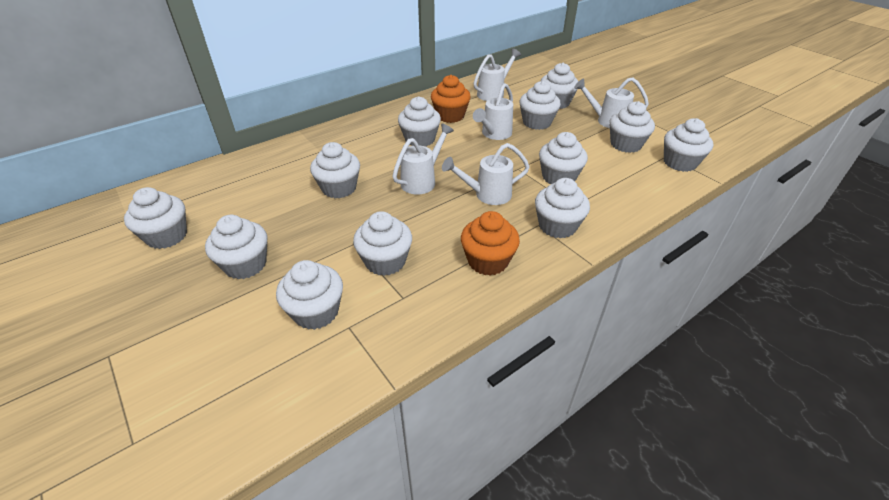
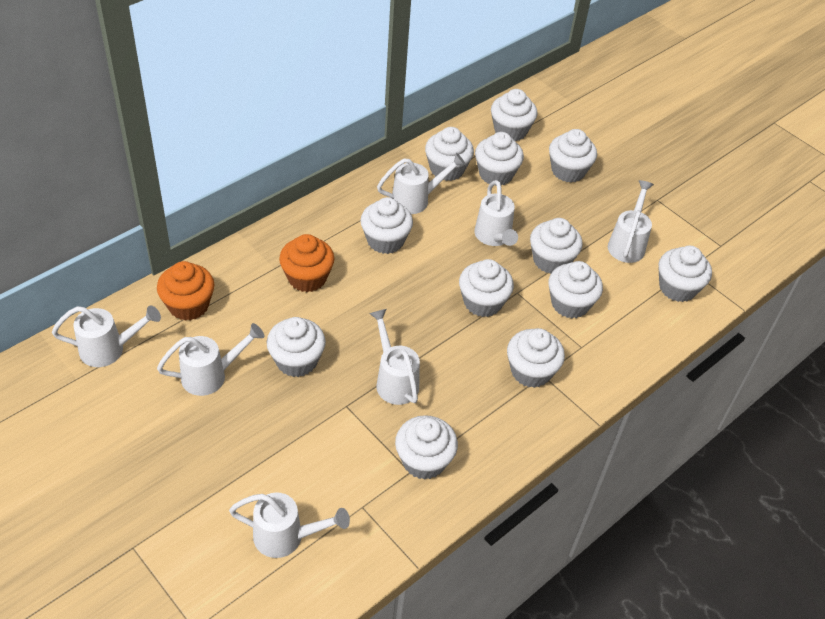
white watering can: 5 -> 7

